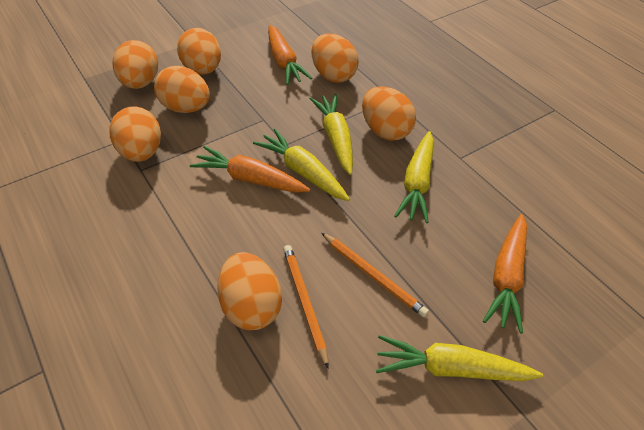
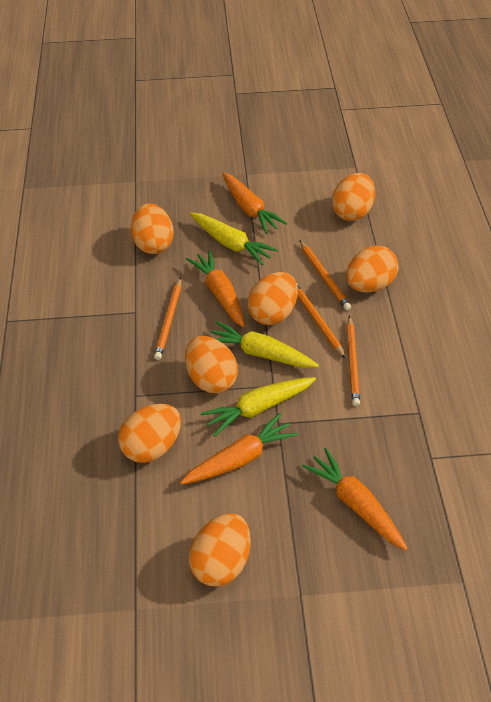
orange carrot: 3 -> 4
orange pencil: 2 -> 4
yellow carrot: 4 -> 3

